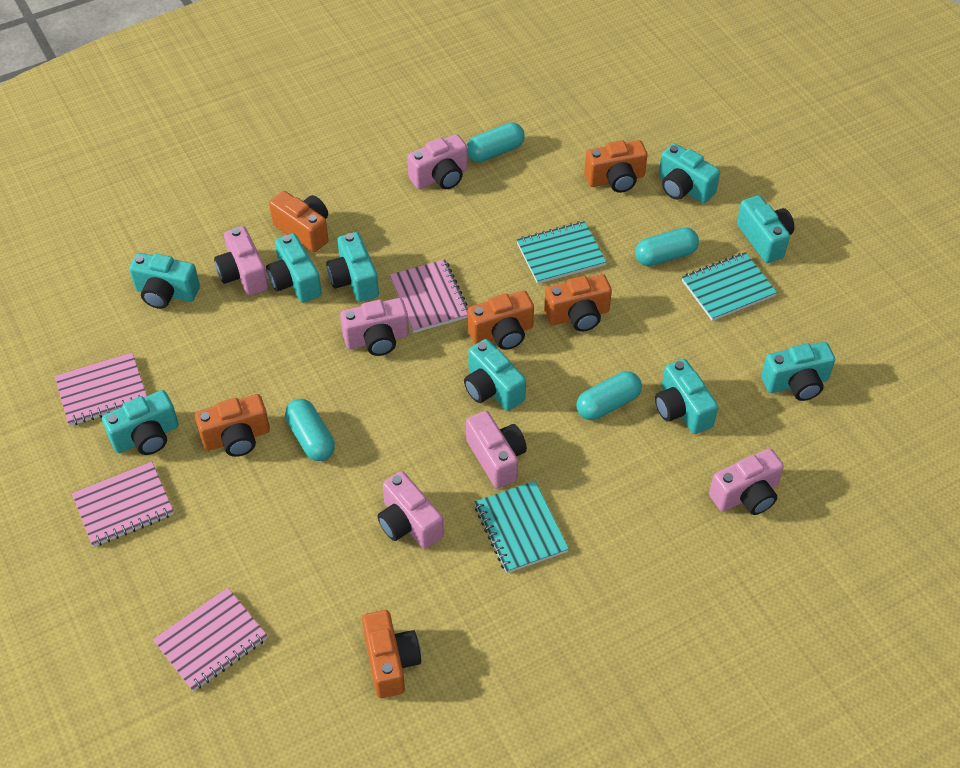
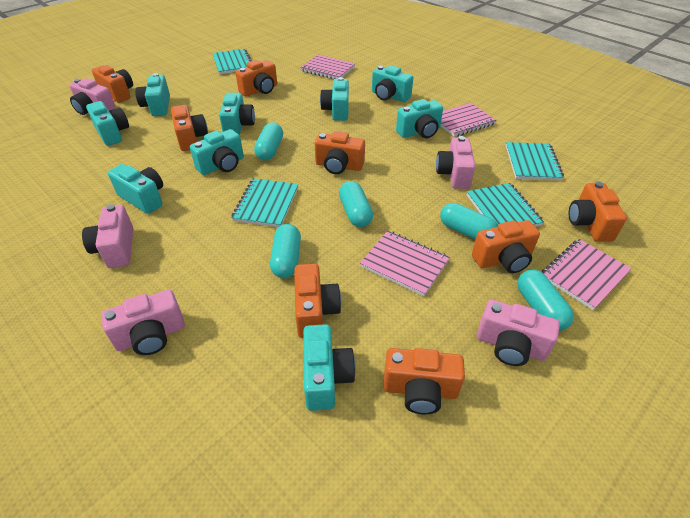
orange camera: 6 -> 8
pink camera: 6 -> 5
turquoise capsule: 4 -> 5
turquoise notebook: 3 -> 4

